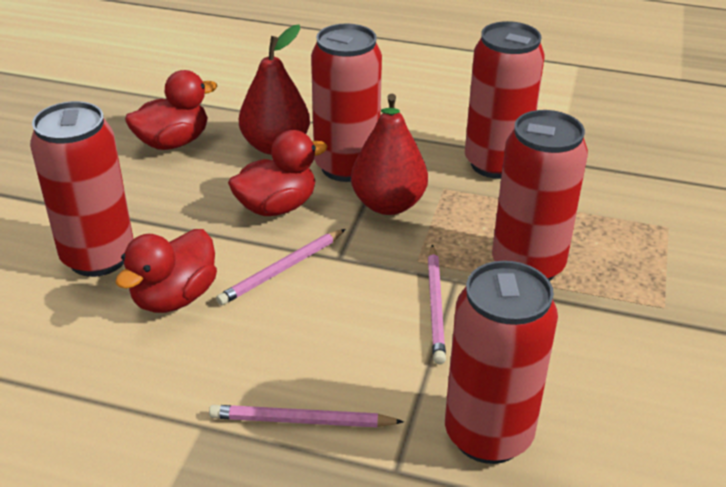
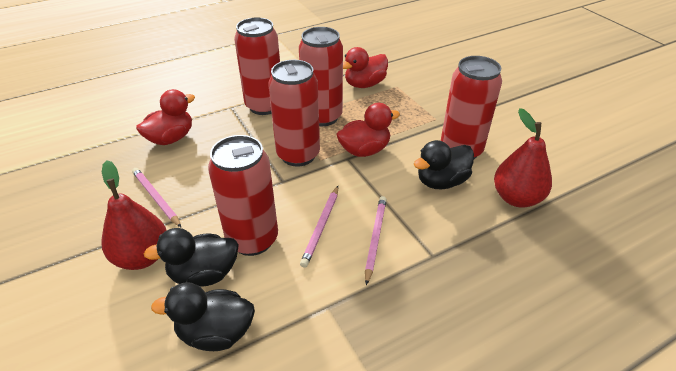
black duck: 0 -> 3

